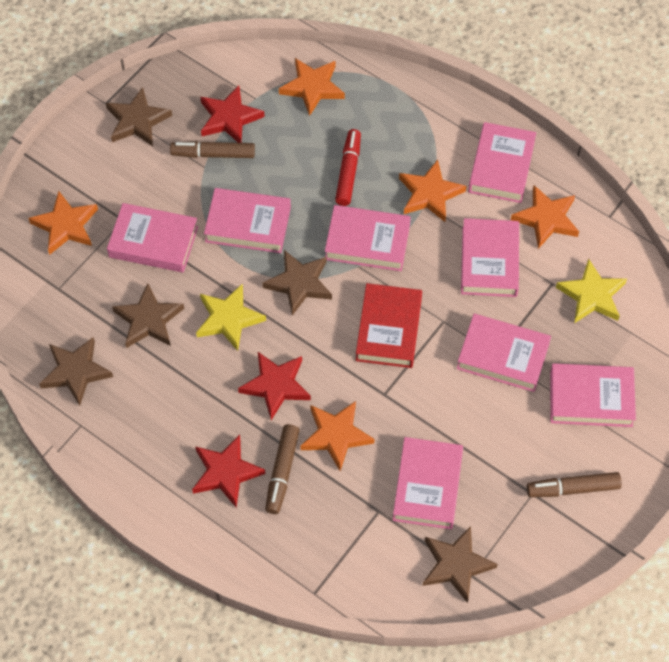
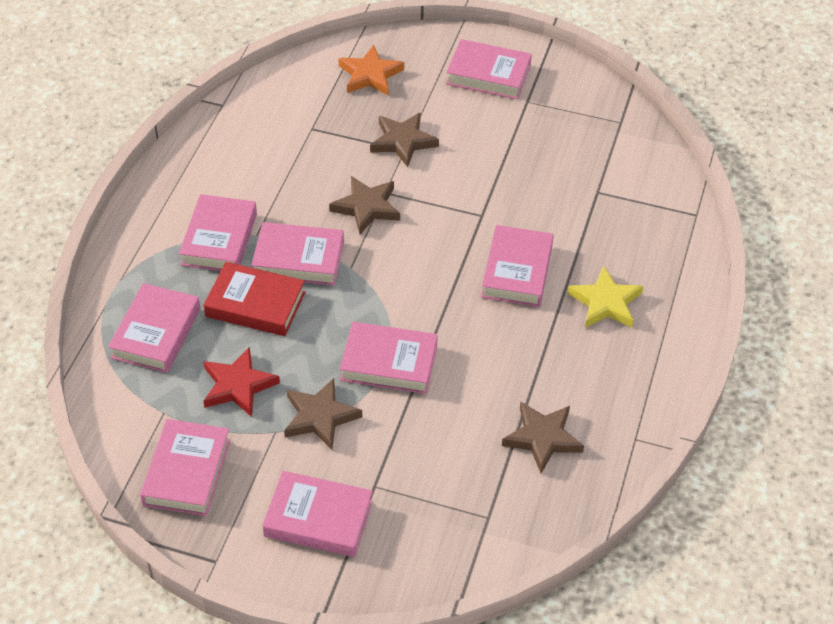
brown marker: 3 -> 0
brown star: 5 -> 4
orange star: 5 -> 1
red marker: 1 -> 0
red star: 3 -> 1
yellow star: 2 -> 1

